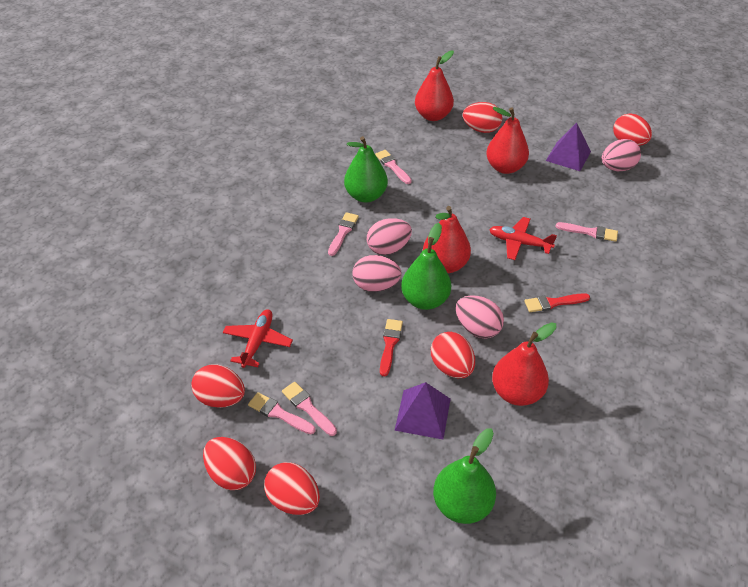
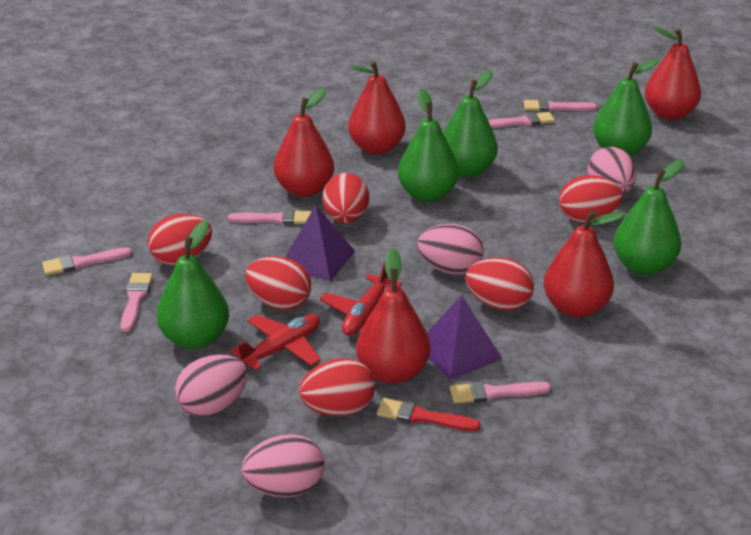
green pear: 3 -> 5
pink brush: 5 -> 6
red brush: 2 -> 1
red pear: 4 -> 5

